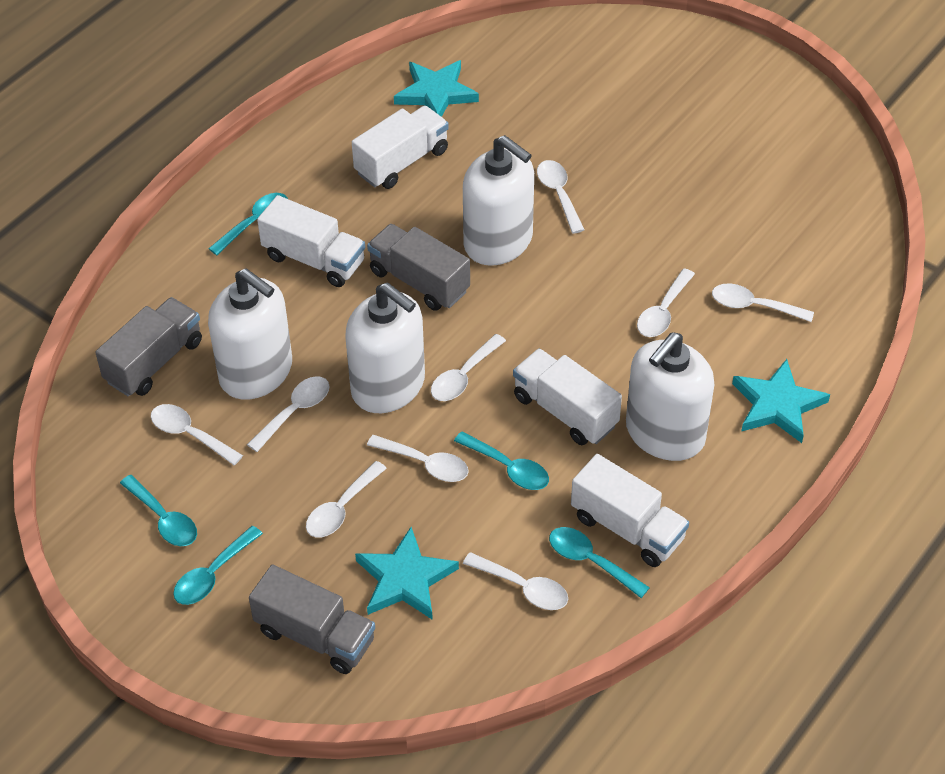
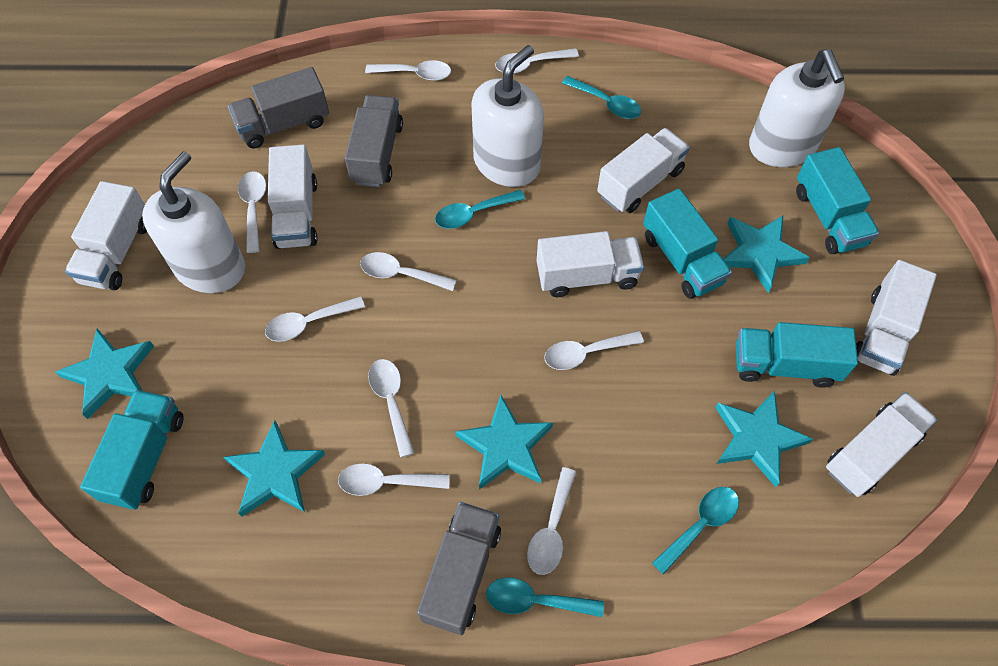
turquoise spoon: 5 -> 4
turquoise star: 3 -> 5
turquoise truck: 0 -> 4
white soap dispenser: 4 -> 3
white truck: 4 -> 6

